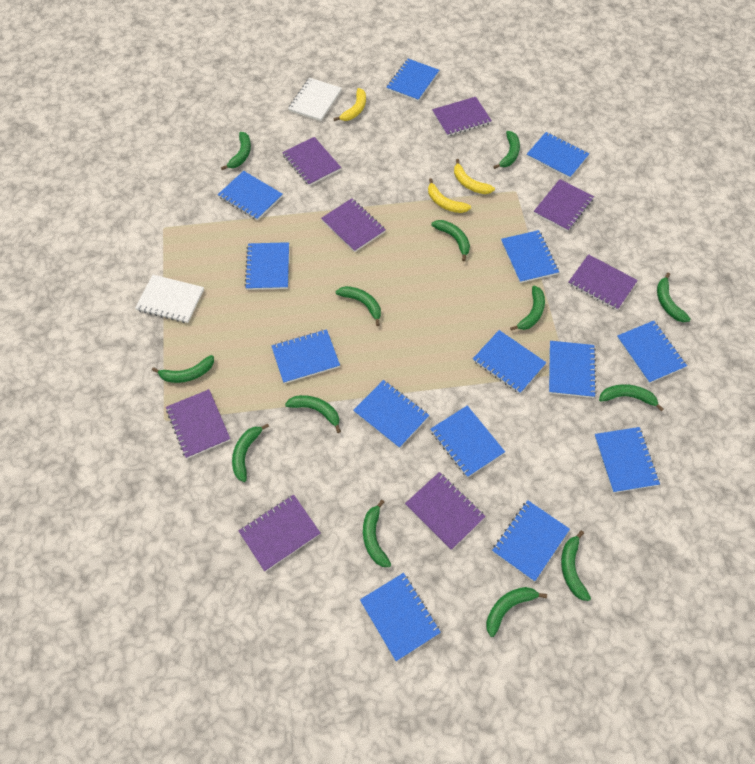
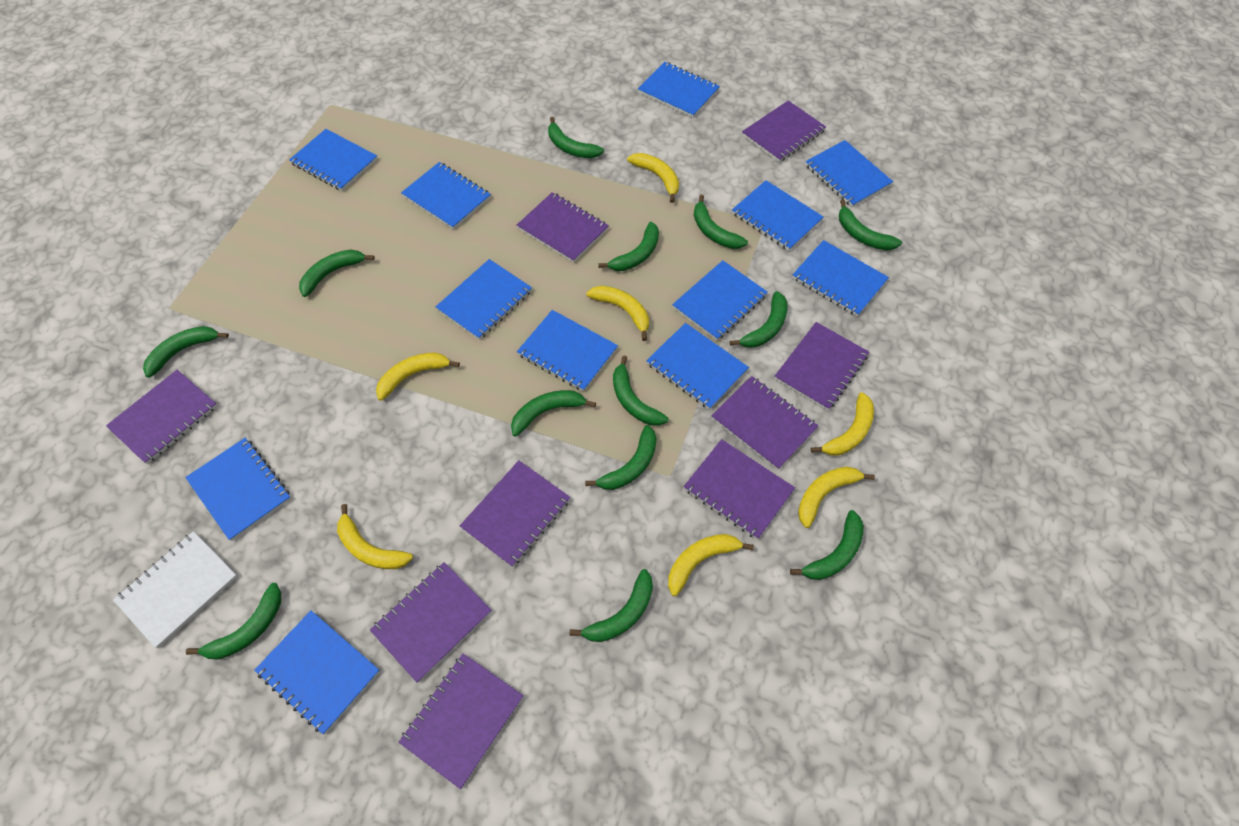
blue notebook: 14 -> 12
purple notebook: 8 -> 9
white notebook: 2 -> 1
yellow banana: 3 -> 7

